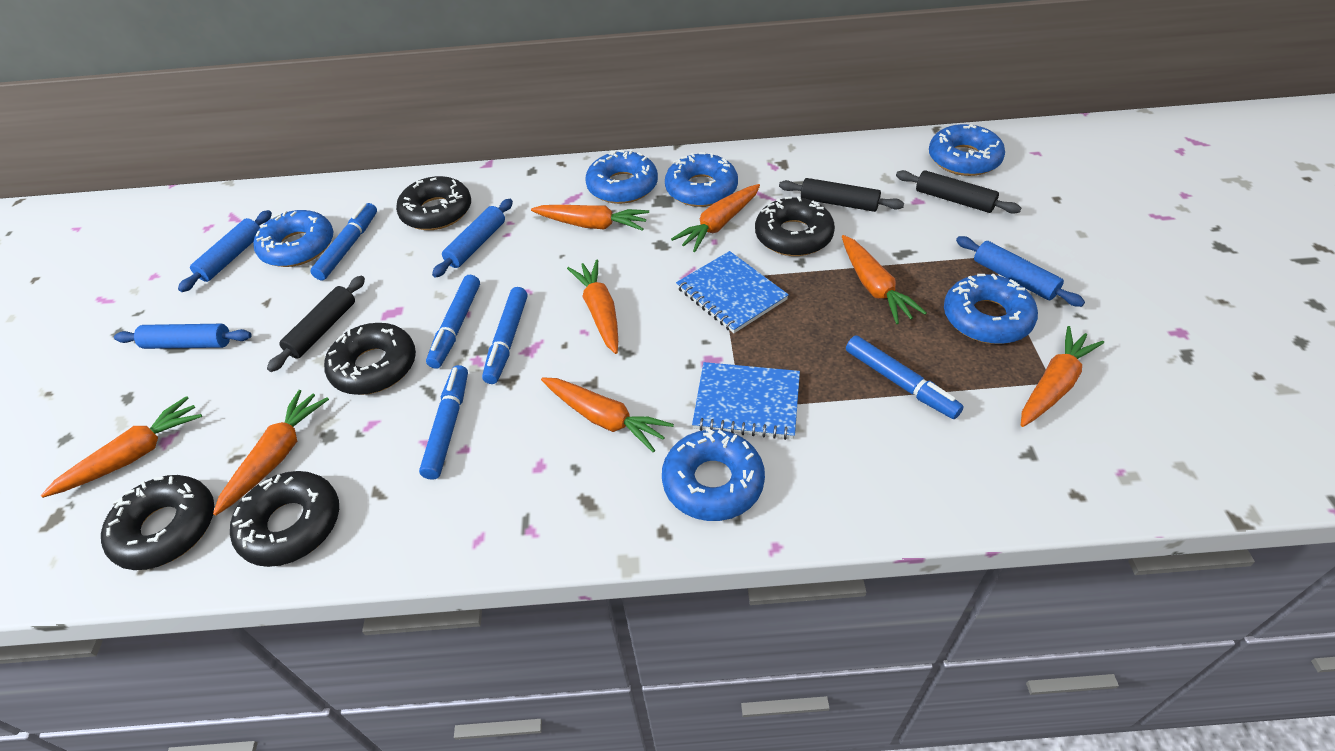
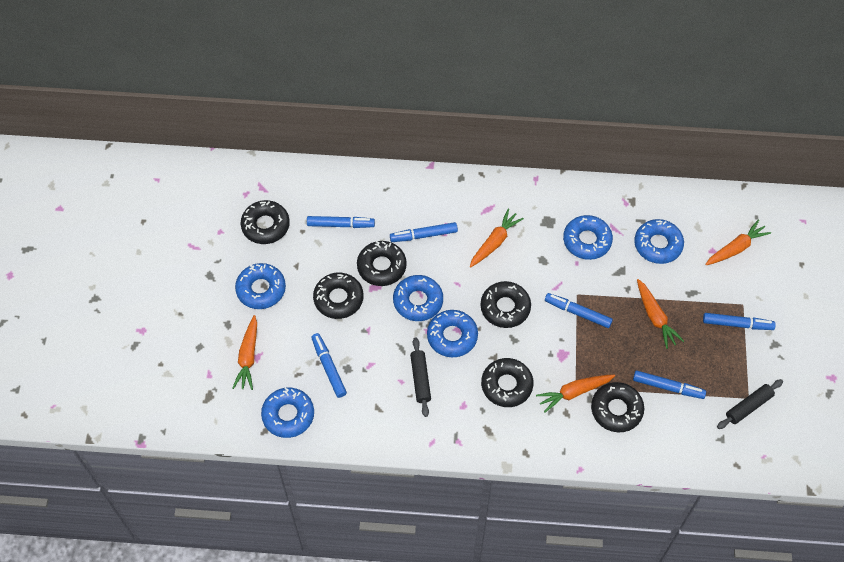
black donut: 5 -> 6
black rolling pin: 3 -> 2
blue marker: 5 -> 6
blue notebook: 2 -> 0
blue rolling pin: 4 -> 0
orange carrot: 8 -> 5

